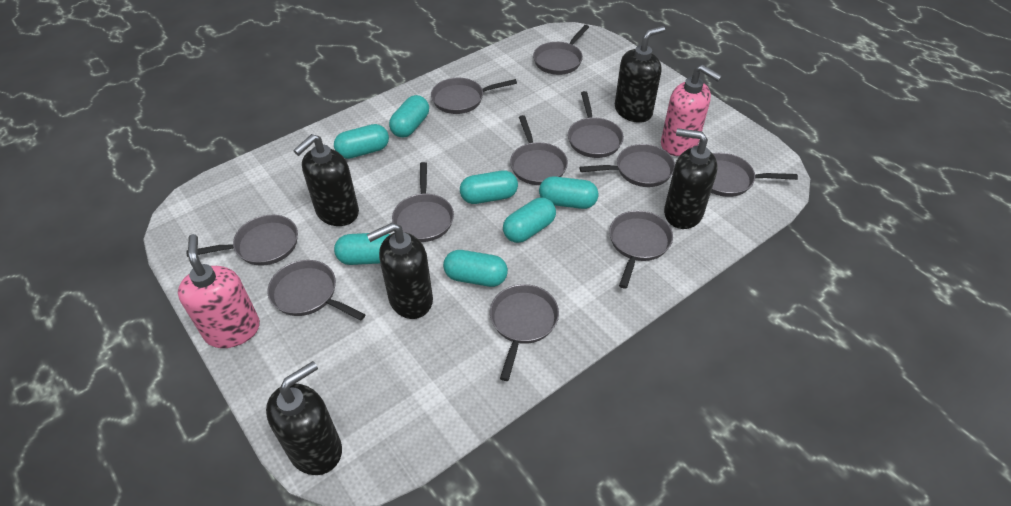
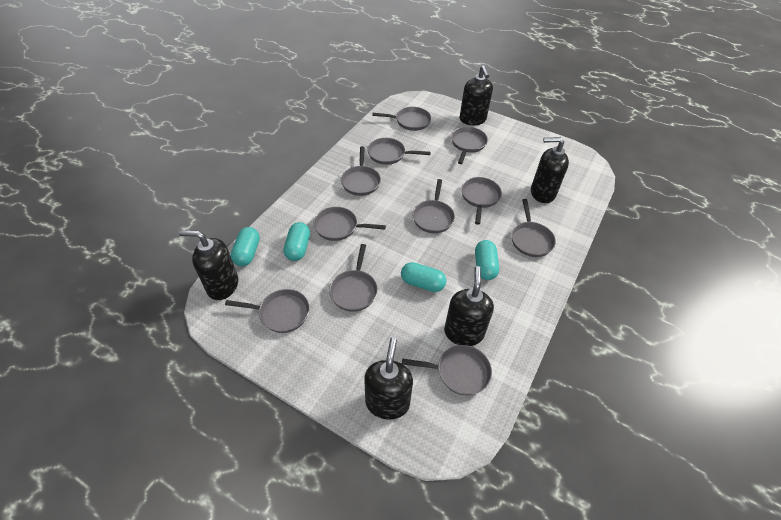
pink soap dispenser: 2 -> 0
turquoise capsule: 7 -> 4

